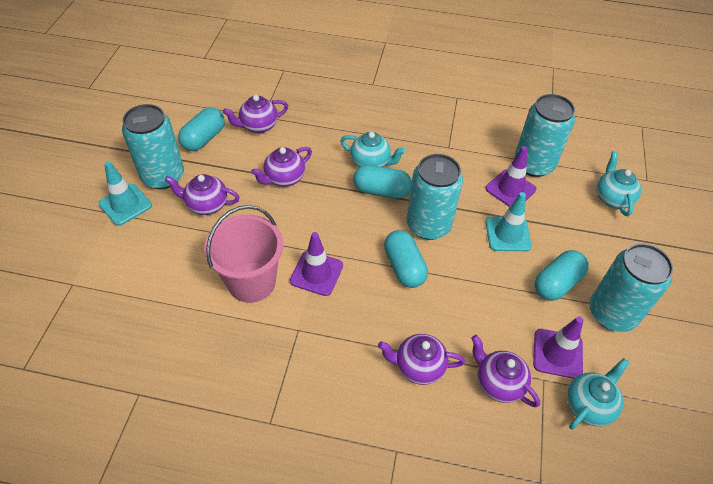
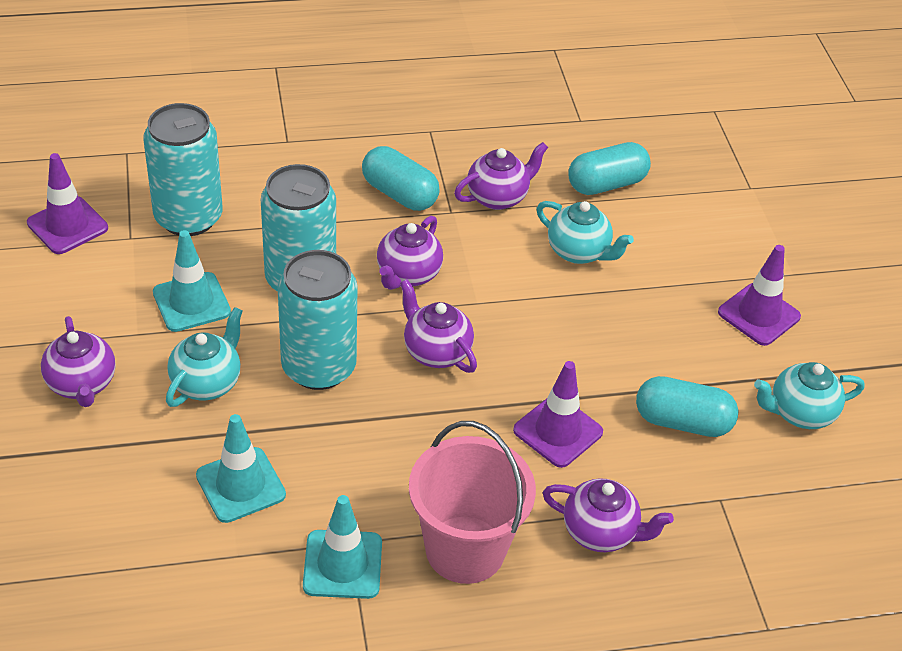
turquoise can: 4 -> 3
turquoise capsule: 4 -> 3
turquoise traffic cone: 2 -> 3

